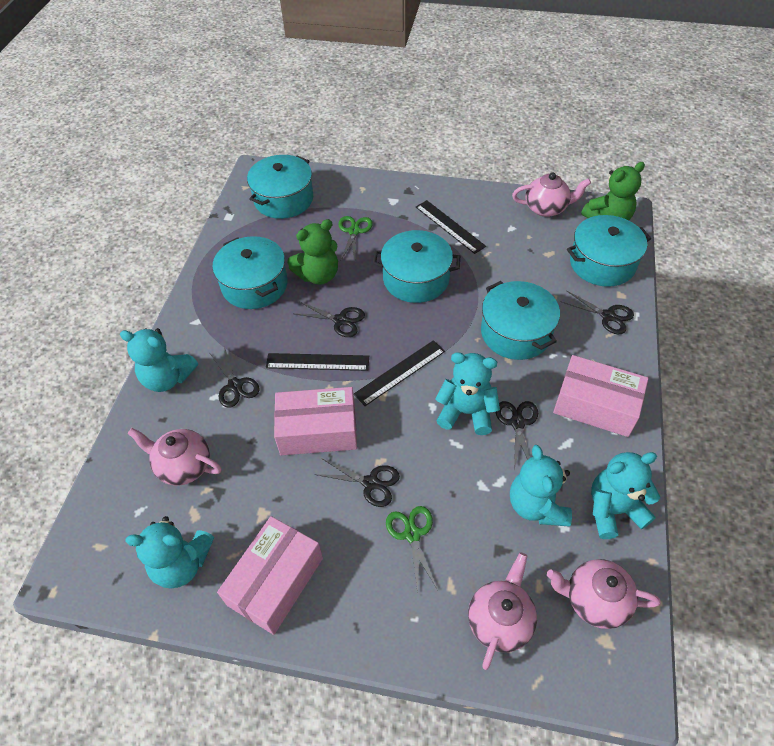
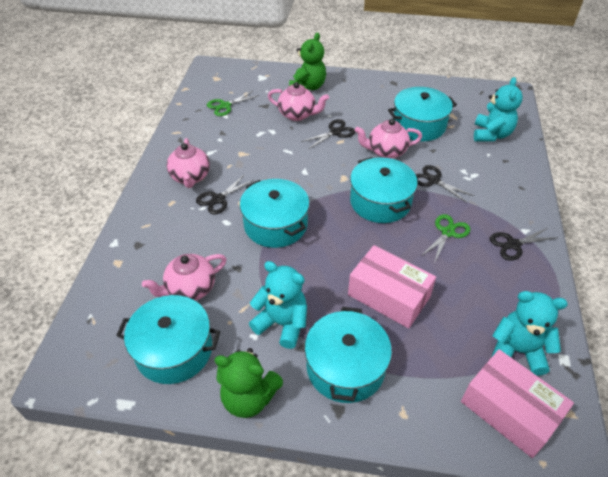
black ruler: 3 -> 0
black scissors: 5 -> 4
pink box: 3 -> 2
turquoise teddy bear: 5 -> 3

